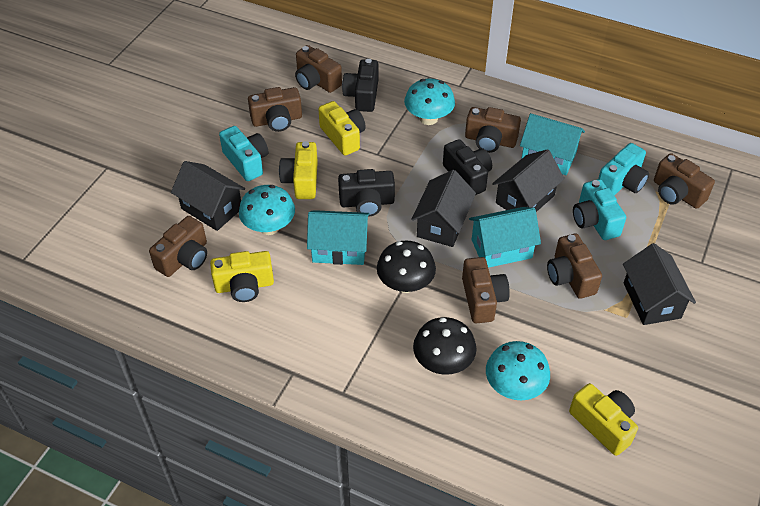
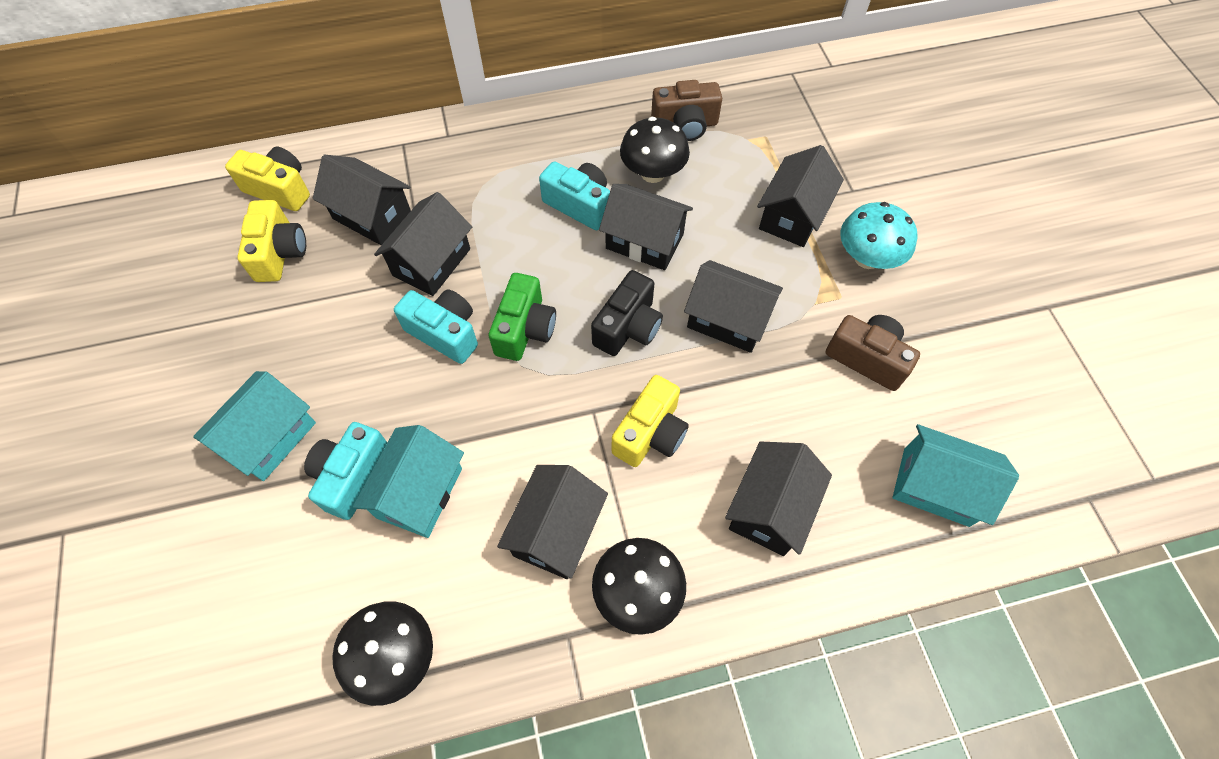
black camera: 3 -> 1
black house: 4 -> 7
black mushroom: 2 -> 3
brown camera: 7 -> 2
green camera: 0 -> 1
turquoise mushroom: 3 -> 1
yellow camera: 4 -> 3

